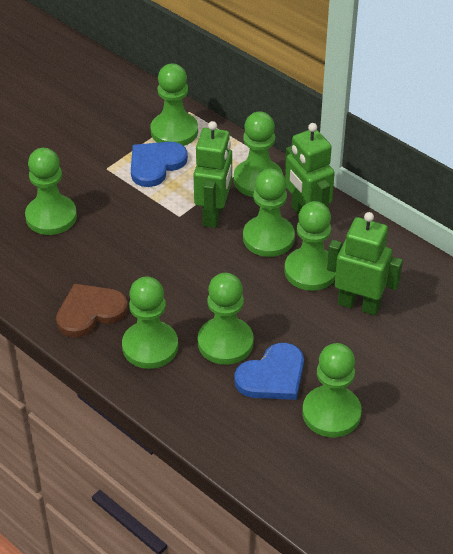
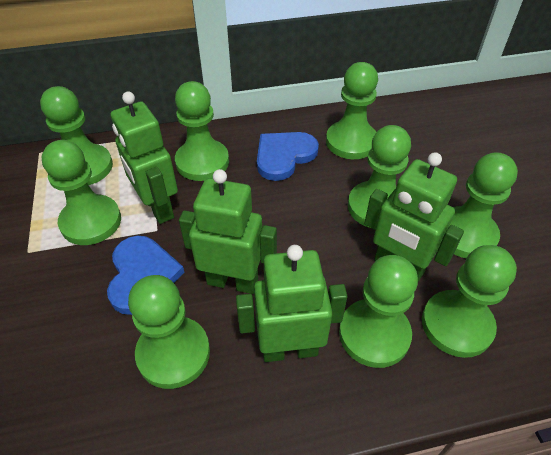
brown heart: 1 -> 0
green pawn: 8 -> 9
green robot: 3 -> 4

